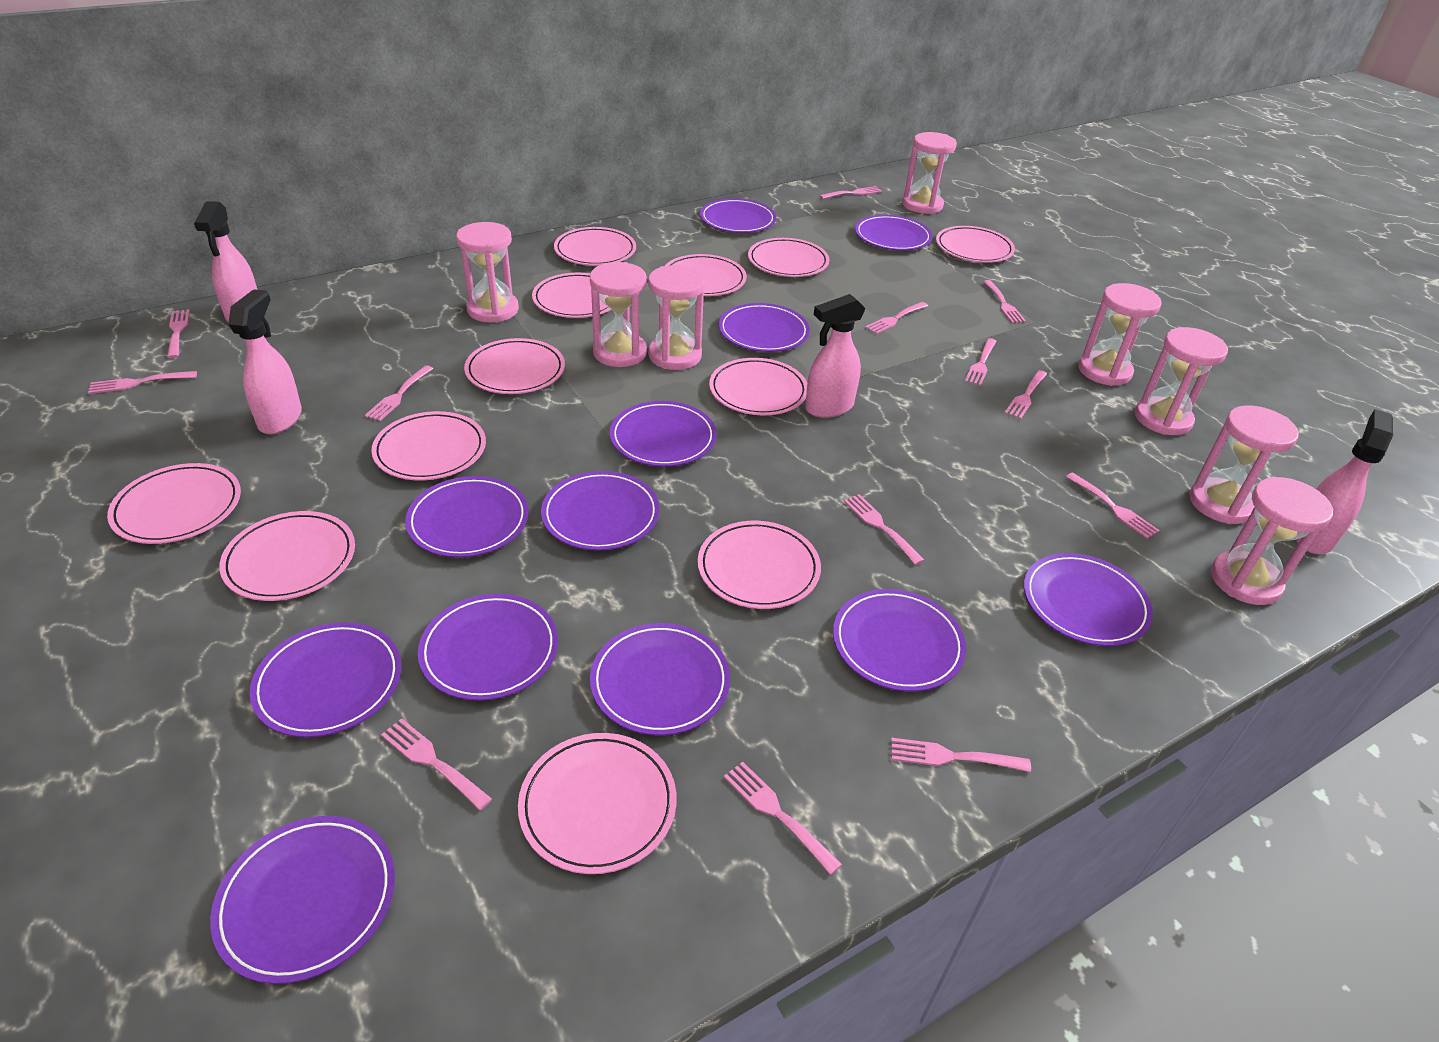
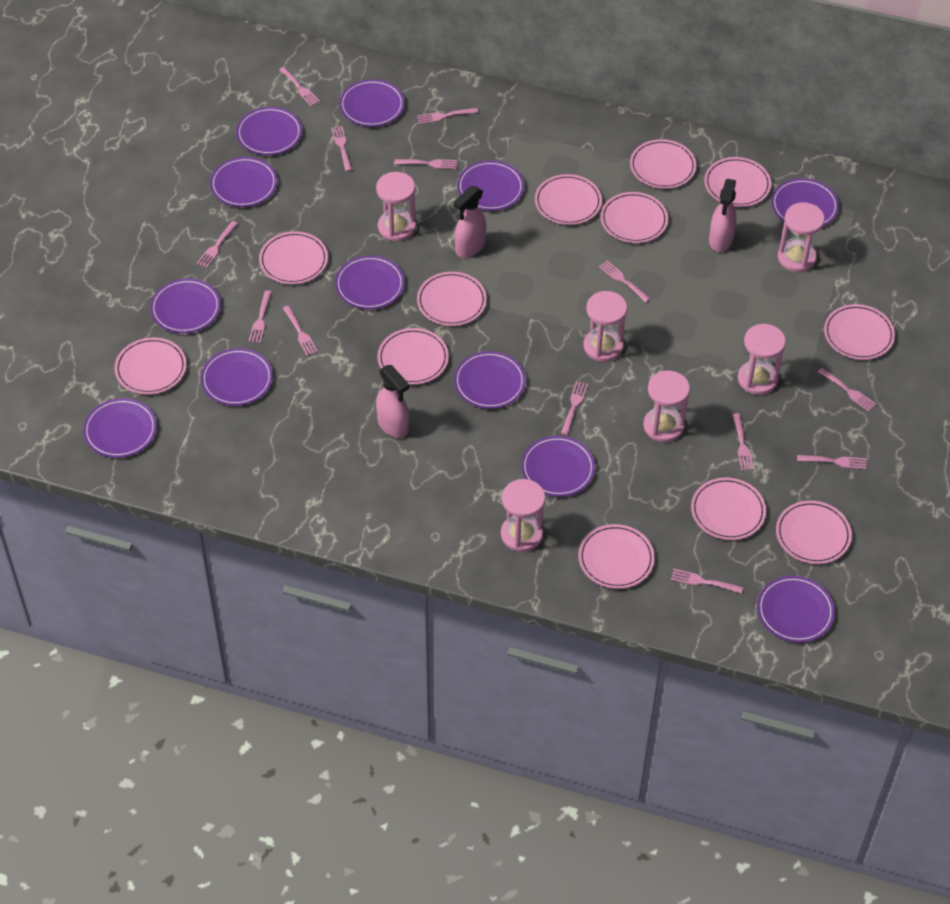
pink hourglass: 8 -> 6
pink spray bottle: 4 -> 3

